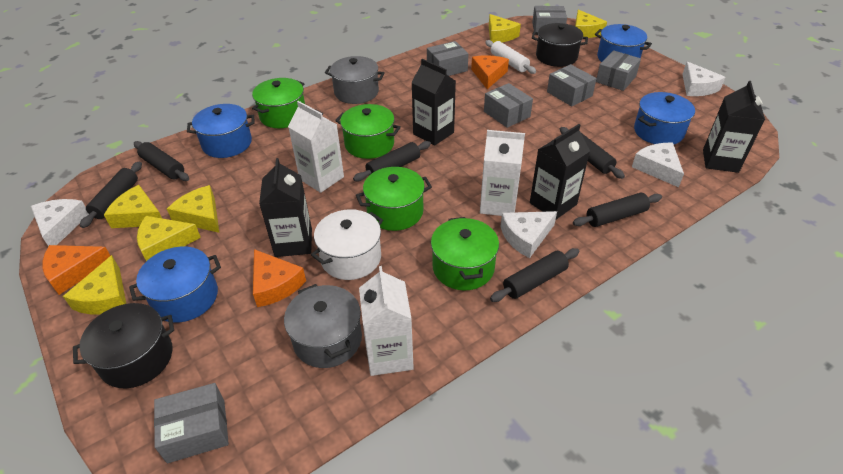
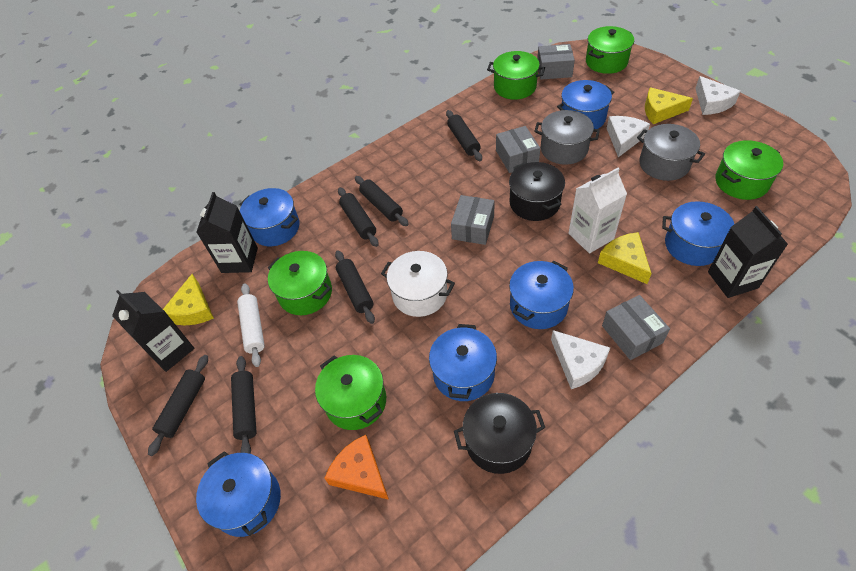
black carton: 4 -> 3
blue pot: 4 -> 6
green pot: 4 -> 5
grey box: 6 -> 4
orange cheese: 3 -> 1
white carton: 3 -> 1
white cheese: 4 -> 3
yellow cheese: 6 -> 3

